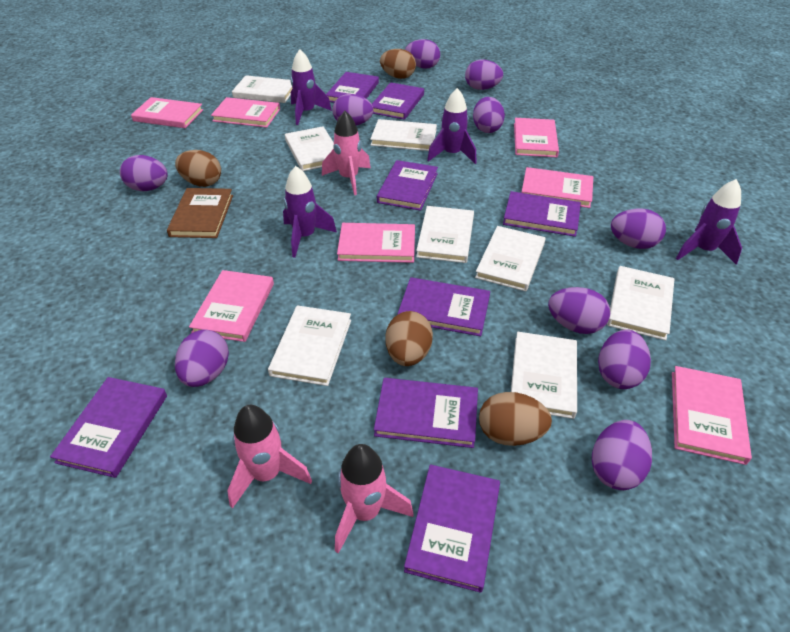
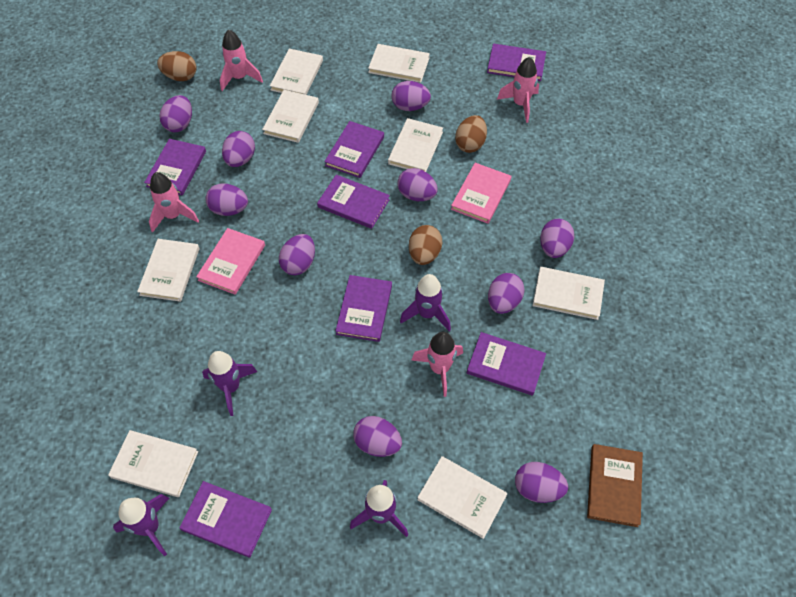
brown egg: 4 -> 3
pink book: 7 -> 2
pink rocket: 3 -> 4
purple book: 8 -> 7

